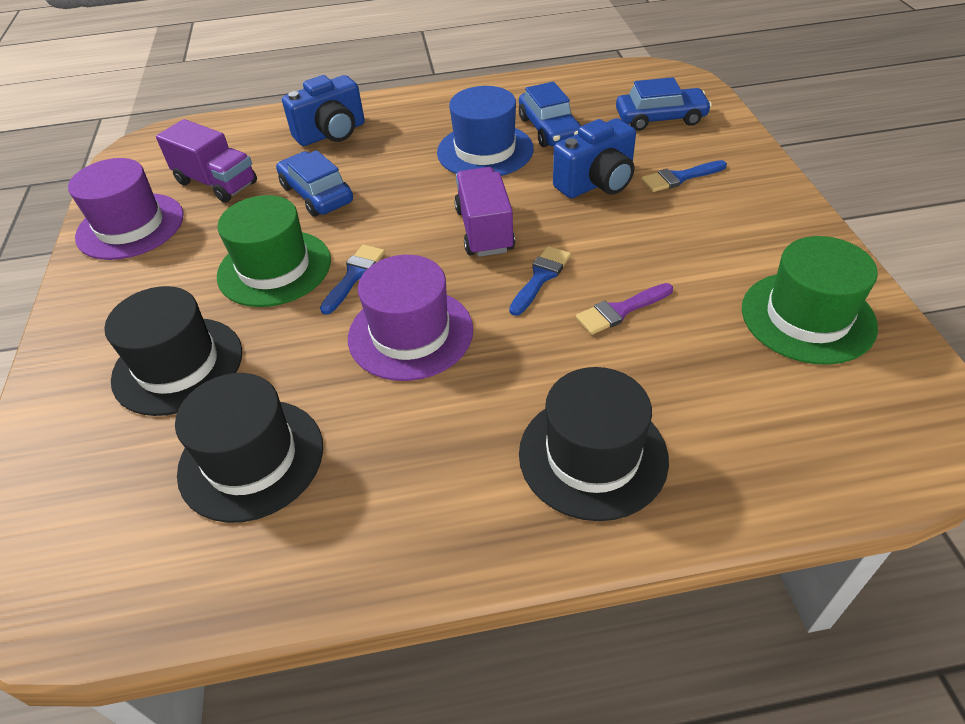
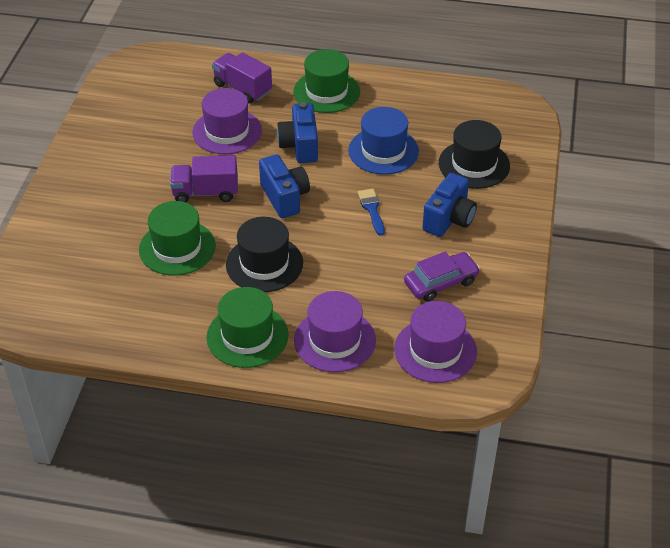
black hat: 3 -> 2
blue brush: 3 -> 1
blue camera: 2 -> 3
blue car: 3 -> 0
green hat: 2 -> 3
purple brush: 1 -> 0
purple car: 0 -> 1
purple hat: 2 -> 3

